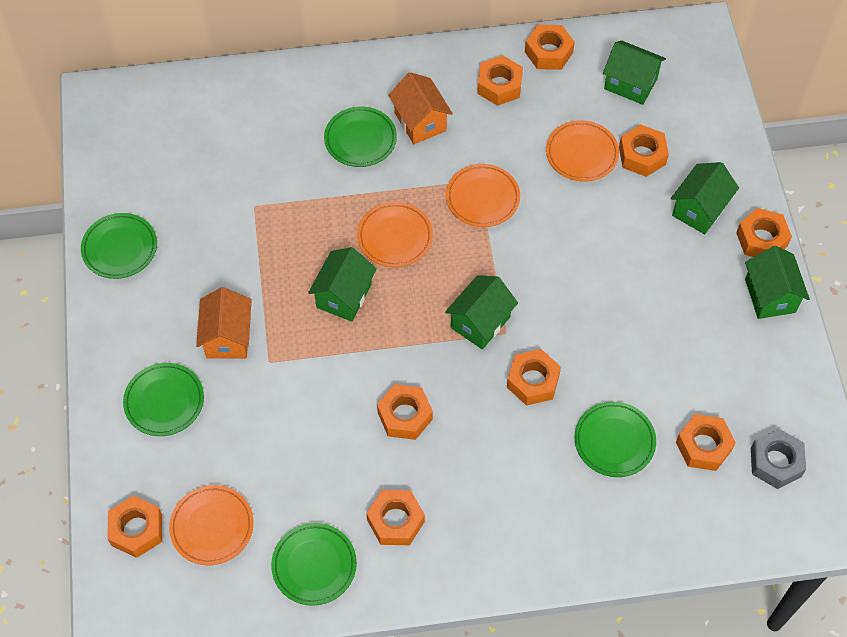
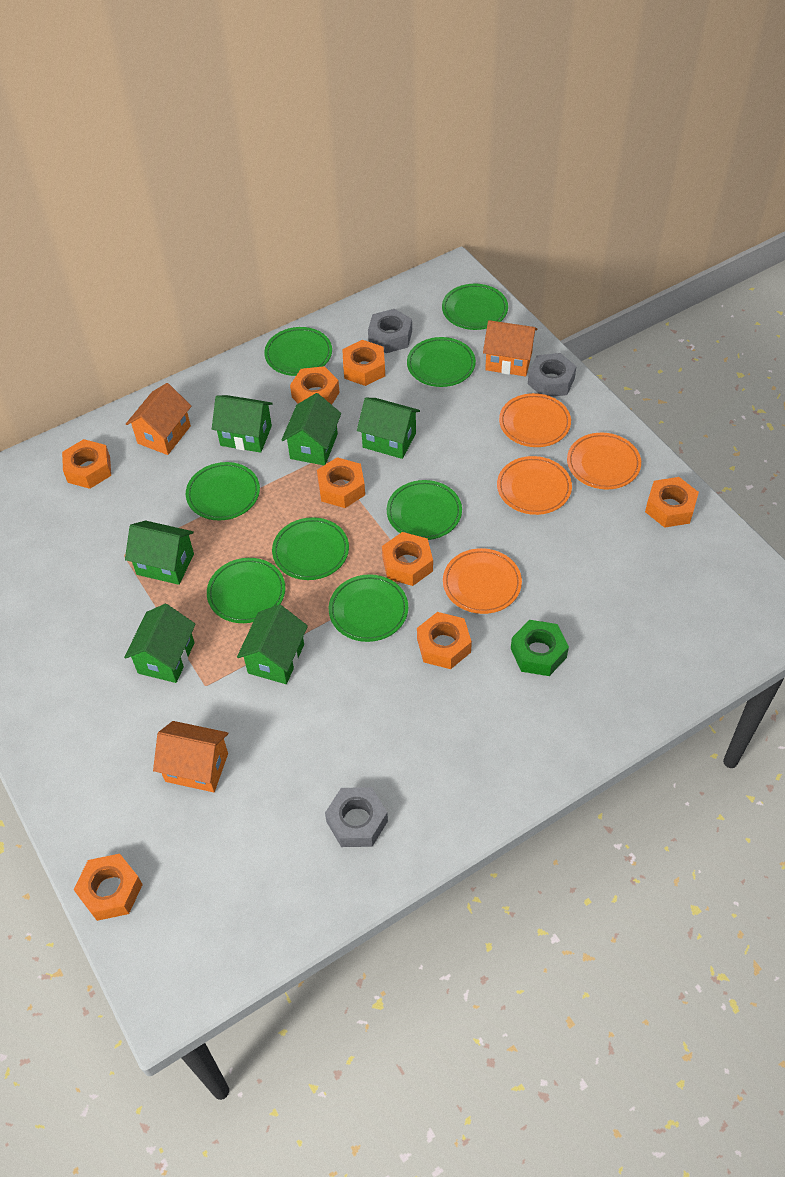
green house: 5 -> 6
green nut: 0 -> 1
green plate: 5 -> 8
grey nut: 1 -> 3
orange house: 2 -> 3
orange nut: 9 -> 8

